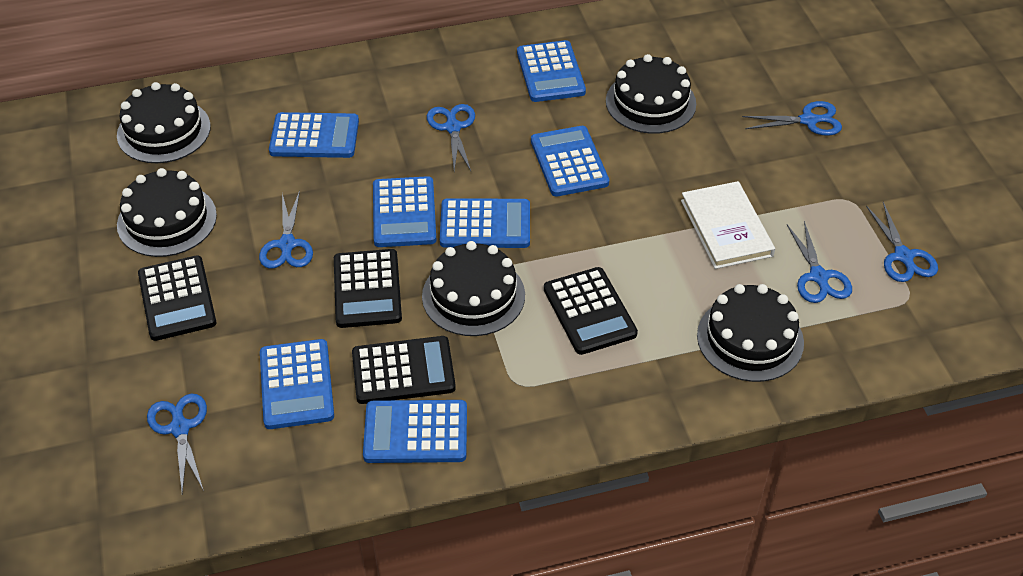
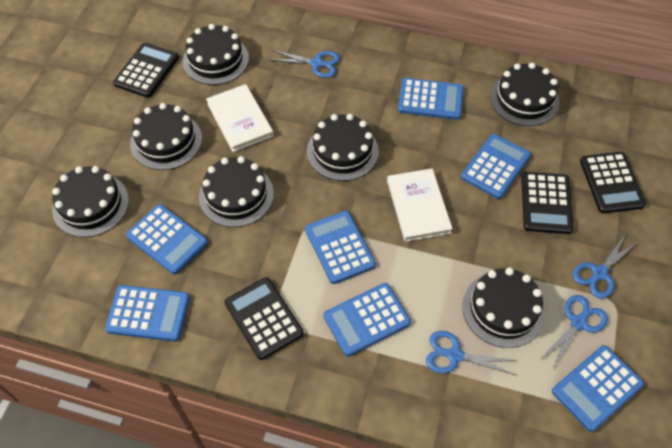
black cake: 5 -> 7
blue scissors: 6 -> 4
white book: 1 -> 2

